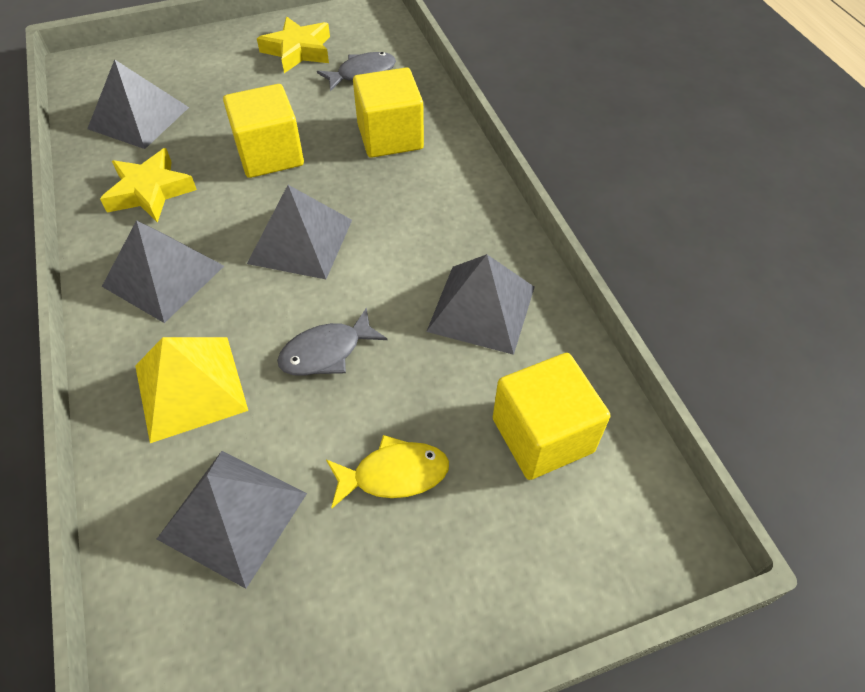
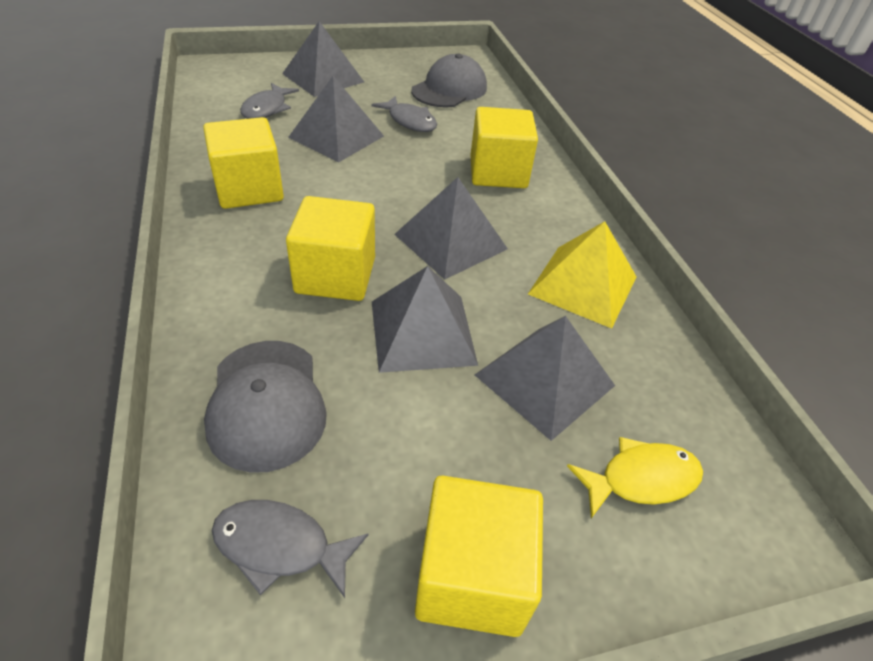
grey cap: 0 -> 2
grey fish: 2 -> 3
yellow cube: 3 -> 4
yellow star: 2 -> 0

